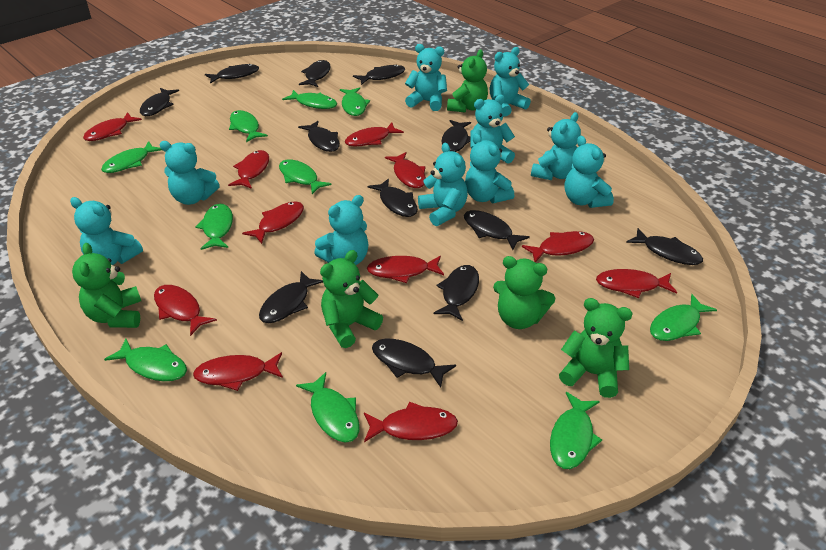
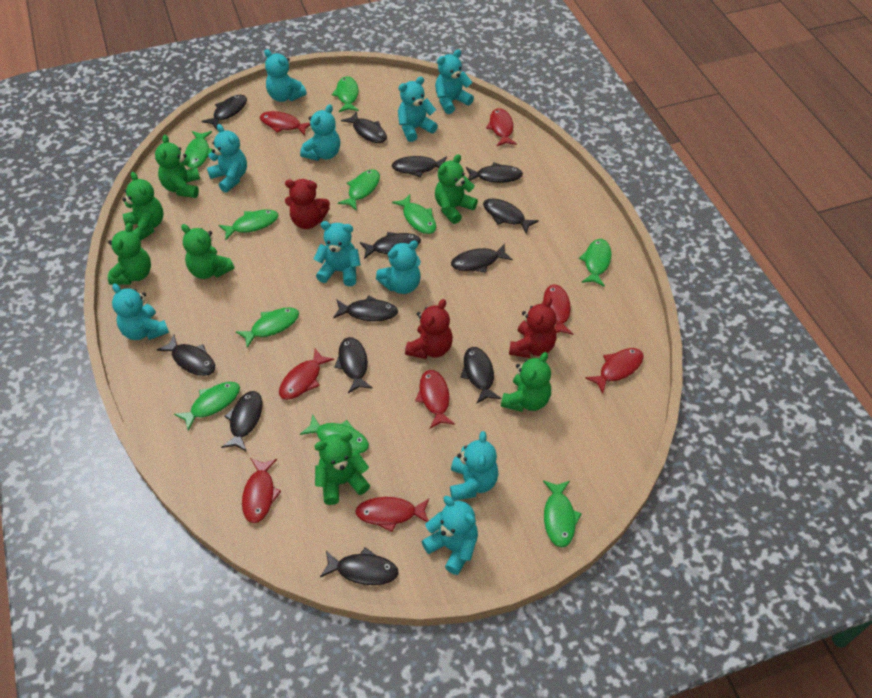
black fish: 12 -> 13
green teddy bear: 5 -> 7
red fish: 11 -> 8
red teddy bear: 0 -> 3

